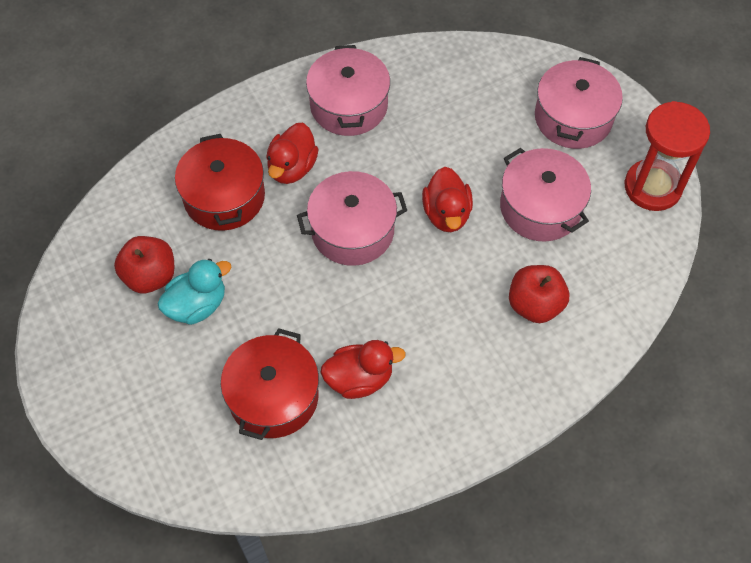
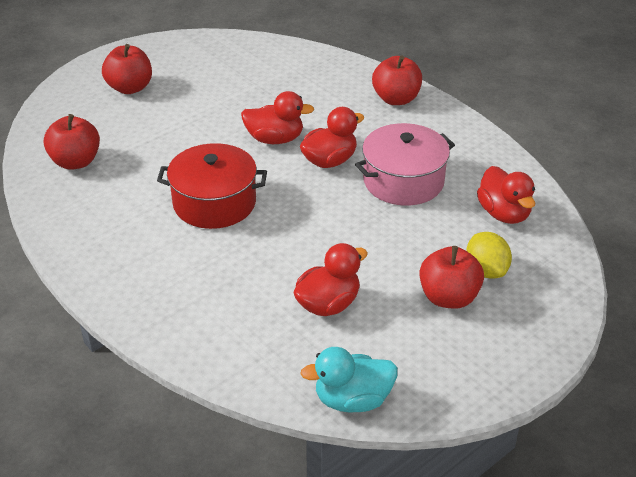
pink pot: 4 -> 1
red apple: 2 -> 4
red duck: 3 -> 4
red hourglass: 1 -> 0
red pot: 2 -> 1
yellow lemon: 0 -> 1

